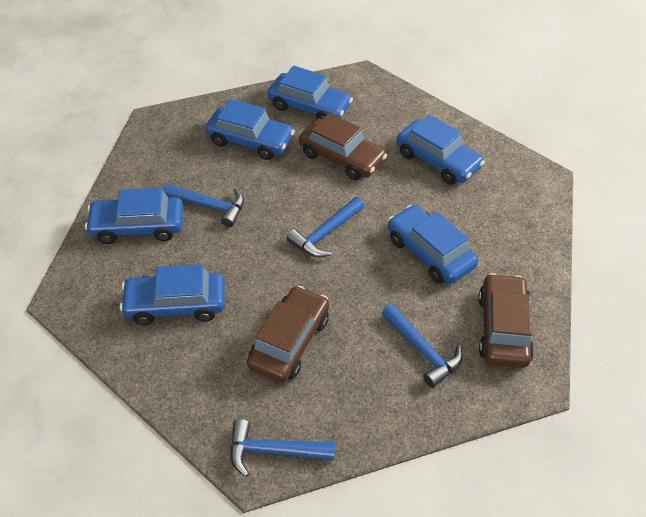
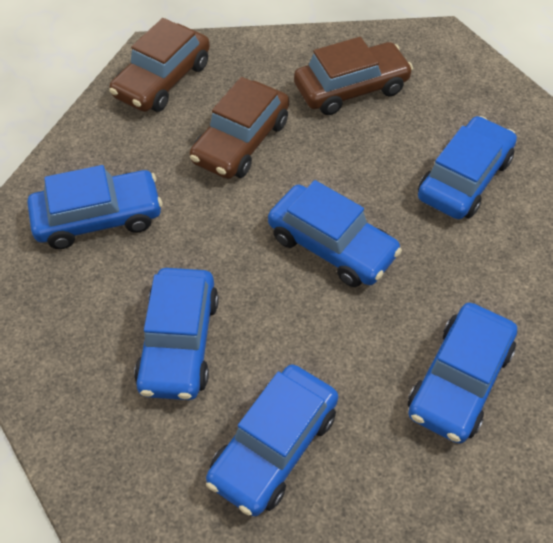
blue hammer: 4 -> 0

